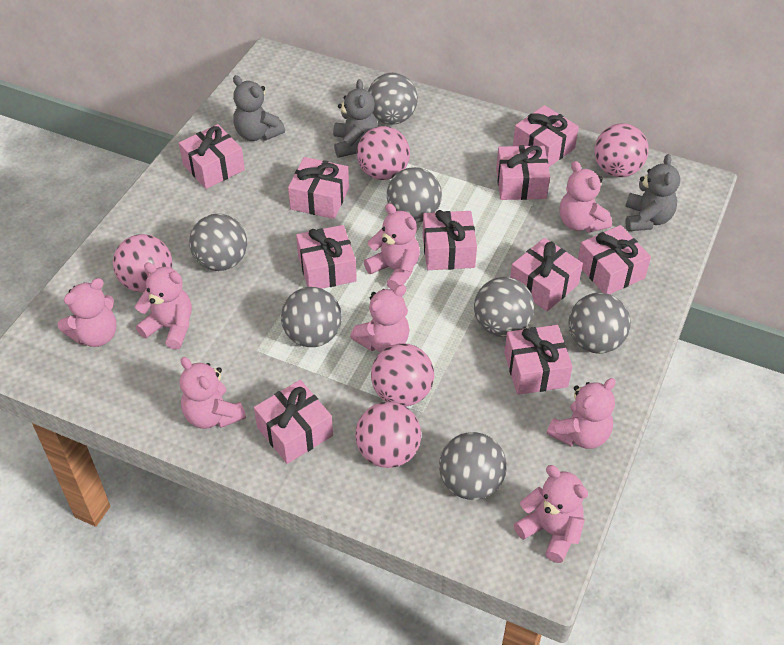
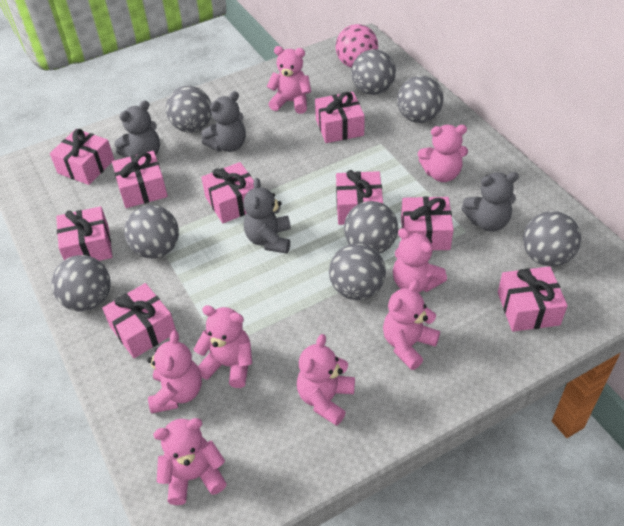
grey ball: 7 -> 8
grey teddy bear: 3 -> 4
pink ball: 5 -> 1
pink gift: 10 -> 9

